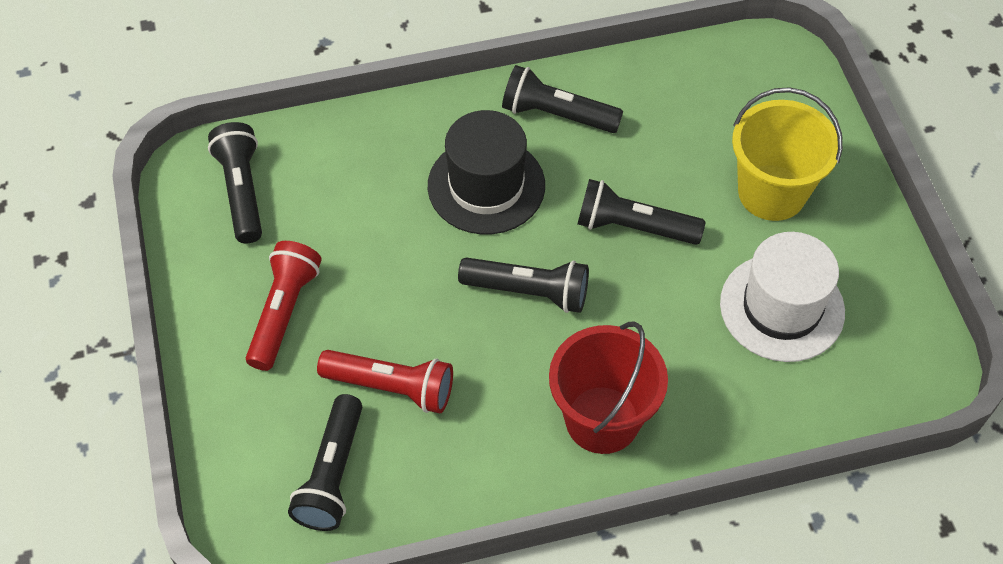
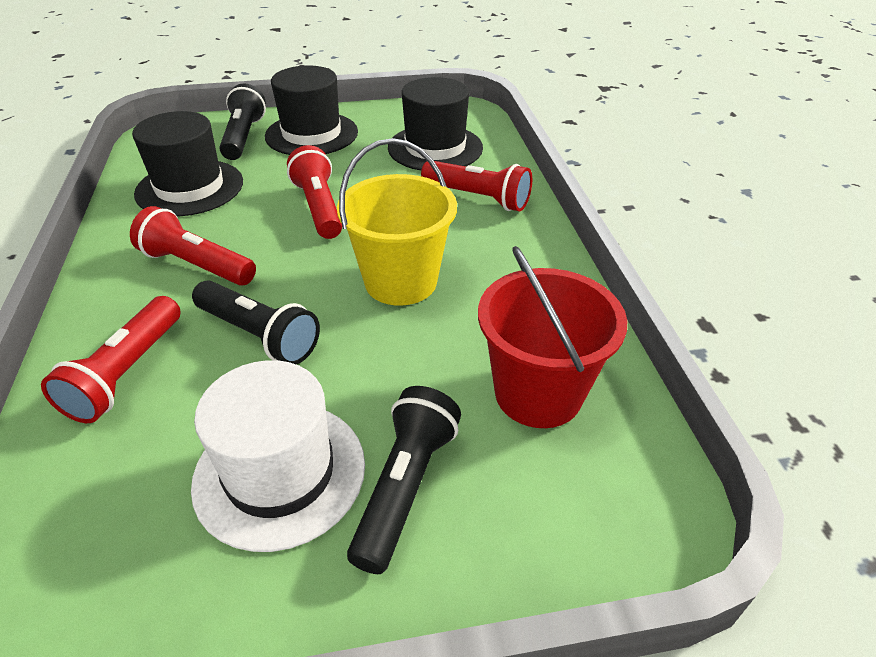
black flashlight: 5 -> 3
black hat: 1 -> 3
red flashlight: 2 -> 4

